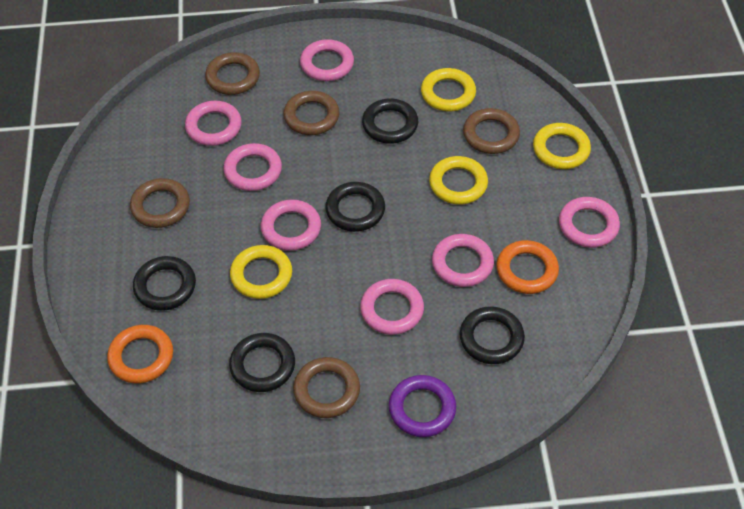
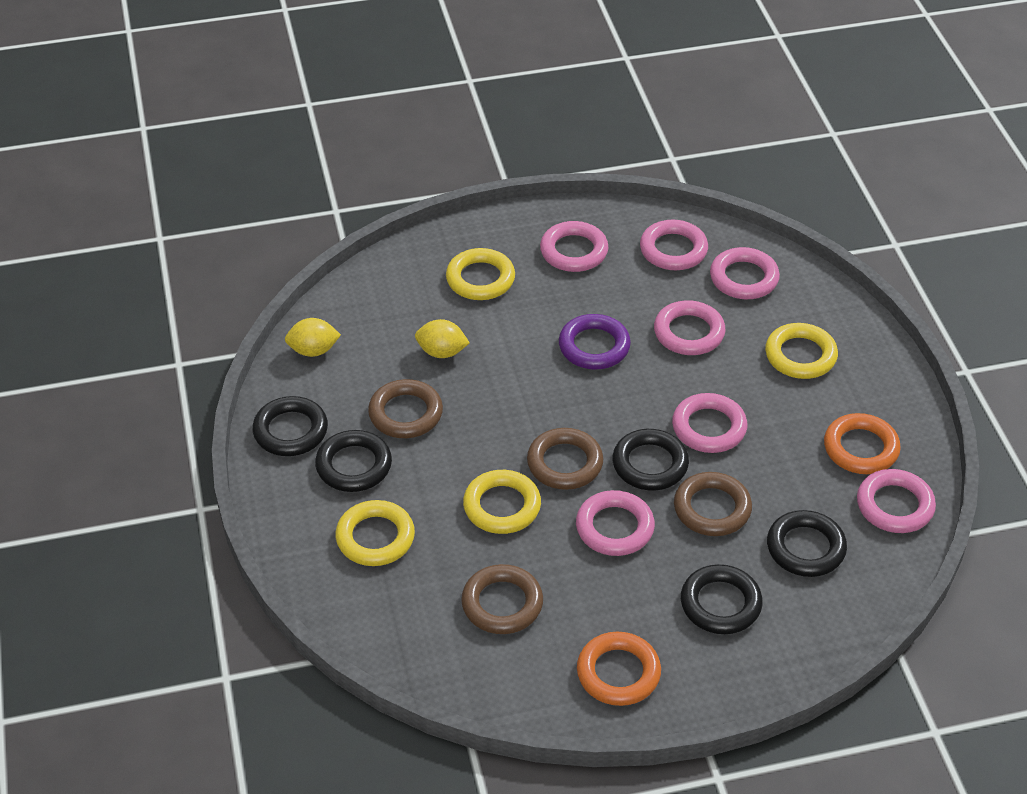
brown ring: 5 -> 4
yellow lemon: 0 -> 2

